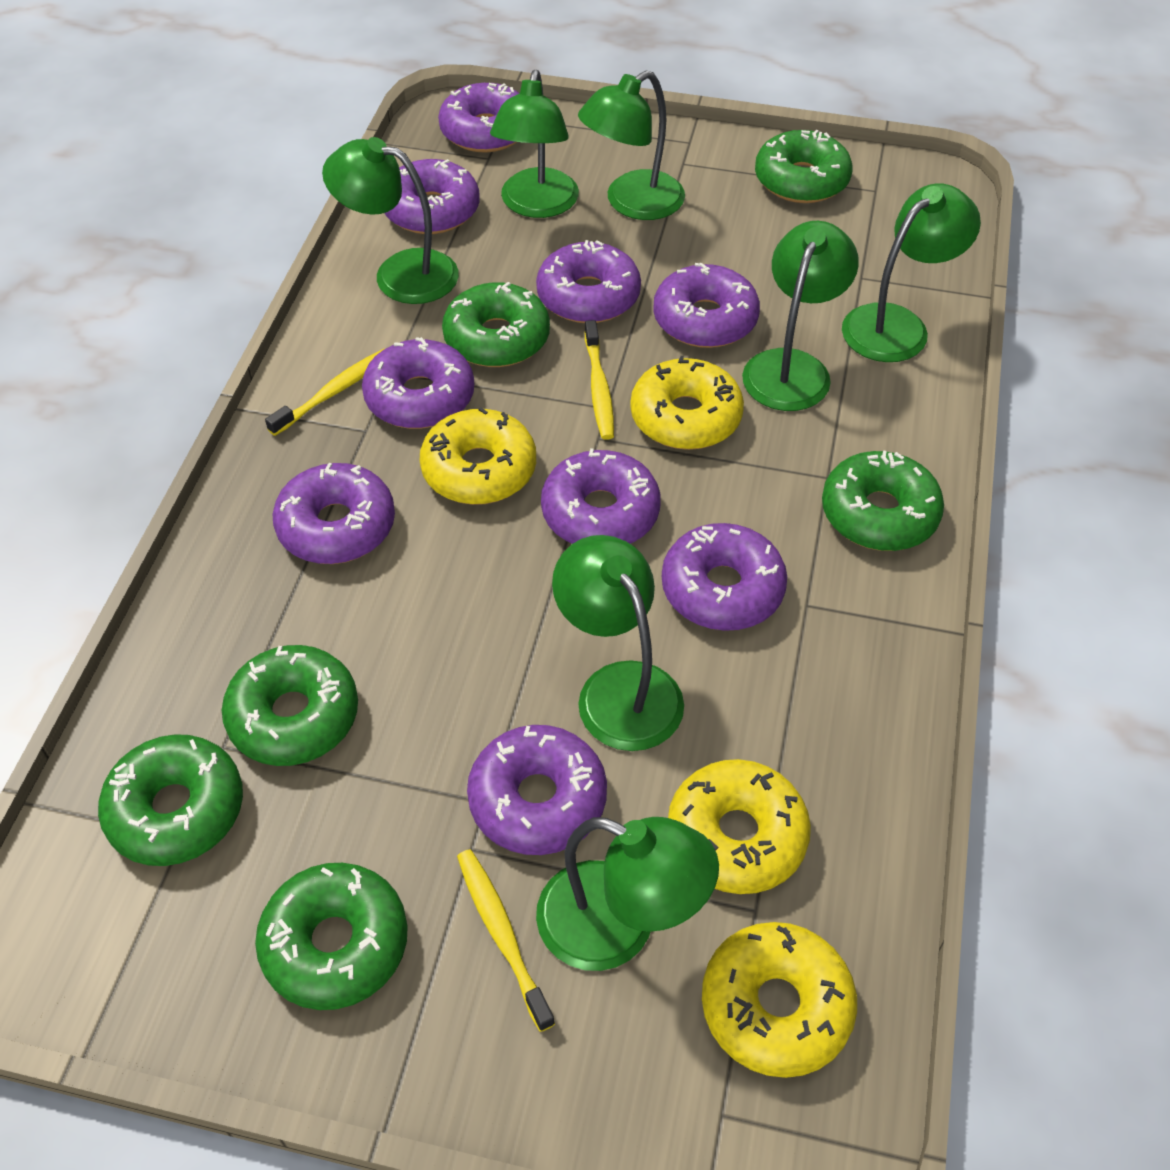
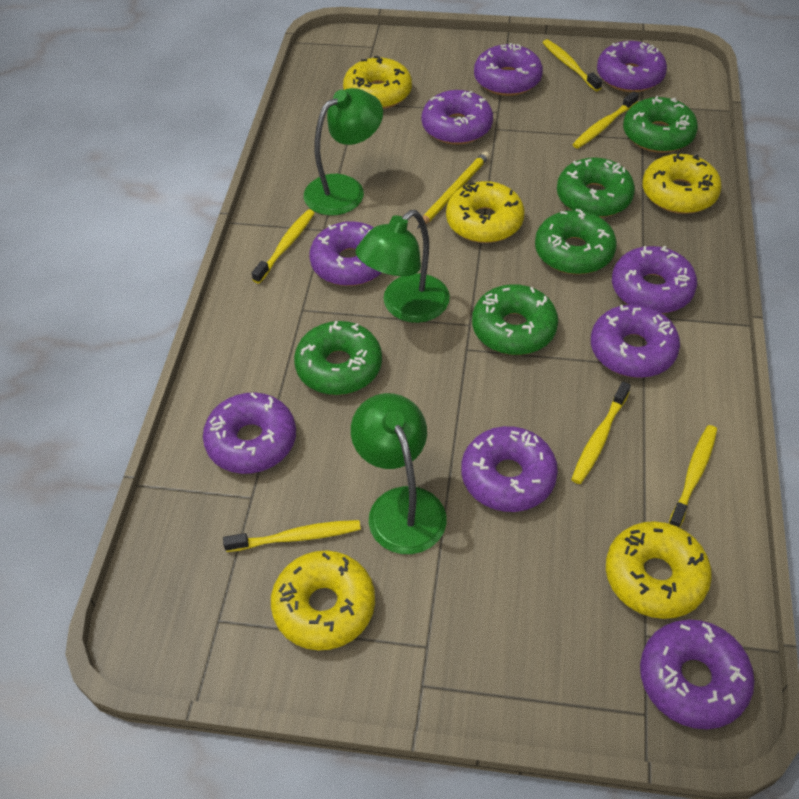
green donut: 6 -> 5
green lamp: 7 -> 3
yellow donut: 4 -> 5
yellow pencil: 0 -> 1
yellow toothbrush: 3 -> 6

